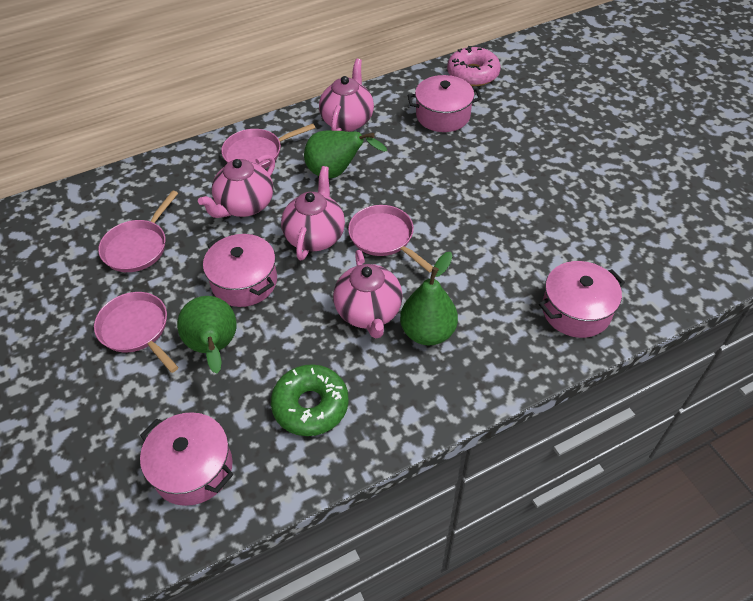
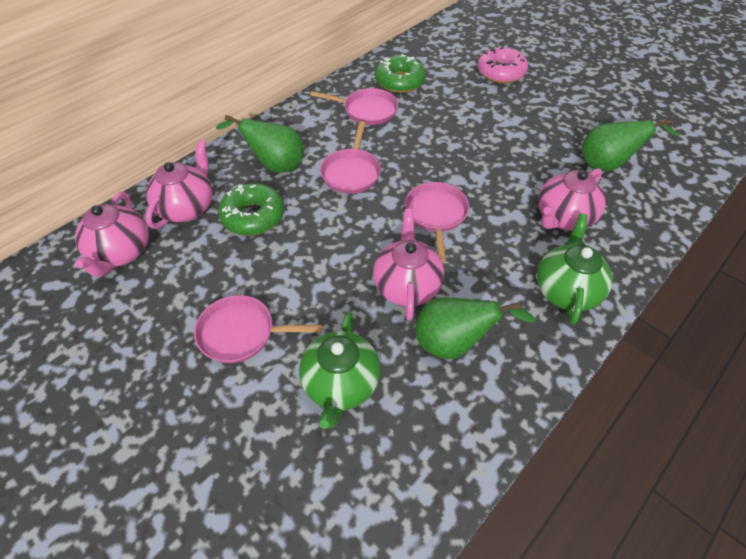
green donut: 1 -> 2
green teapot: 0 -> 2
pink pot: 4 -> 0

